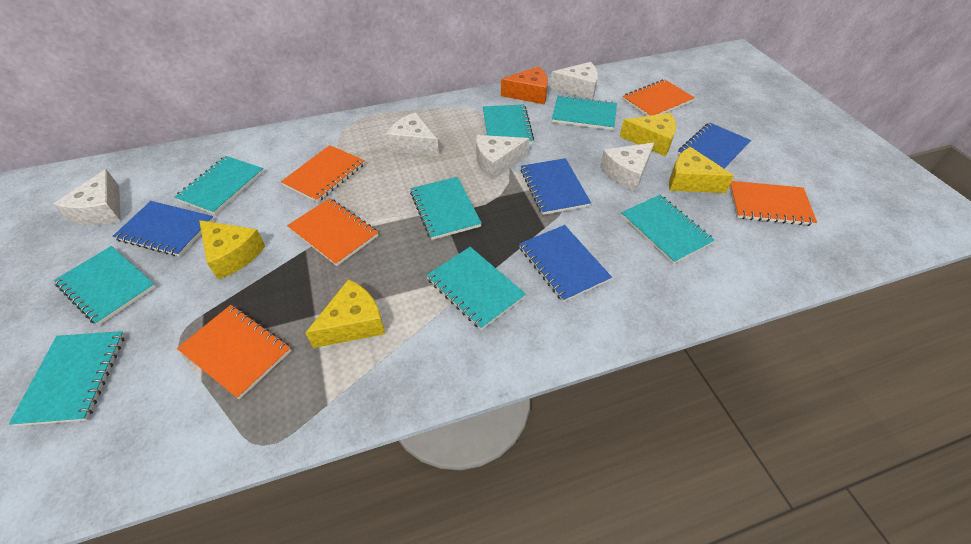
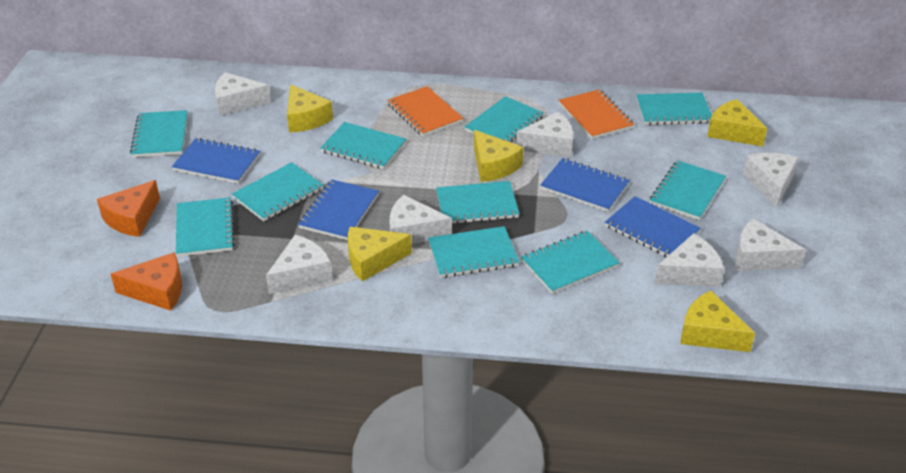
orange cheese: 1 -> 2
orange notebook: 5 -> 2
turquoise notebook: 8 -> 10
white cheese: 5 -> 7
yellow cheese: 4 -> 5

